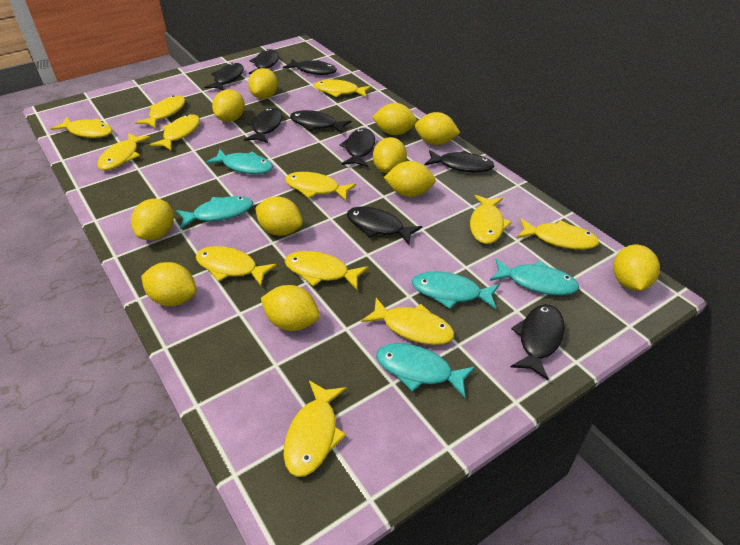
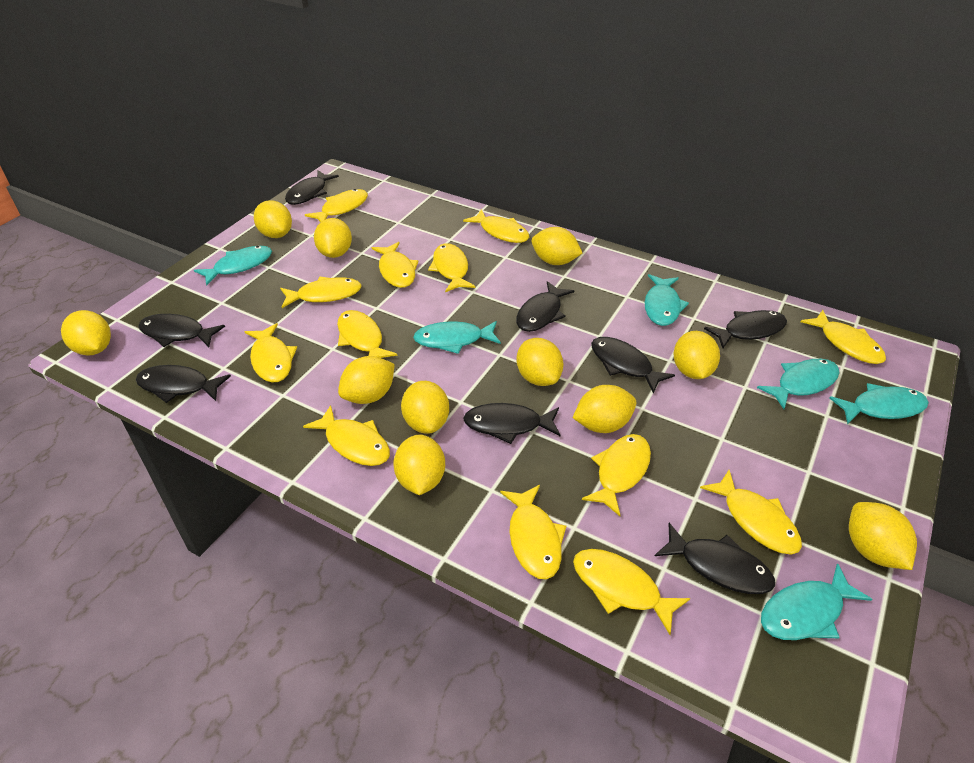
black fish: 9 -> 8
turquoise fish: 5 -> 6
yellow fish: 12 -> 13

